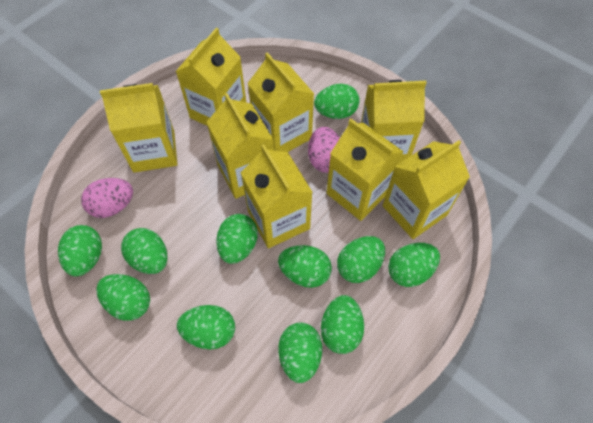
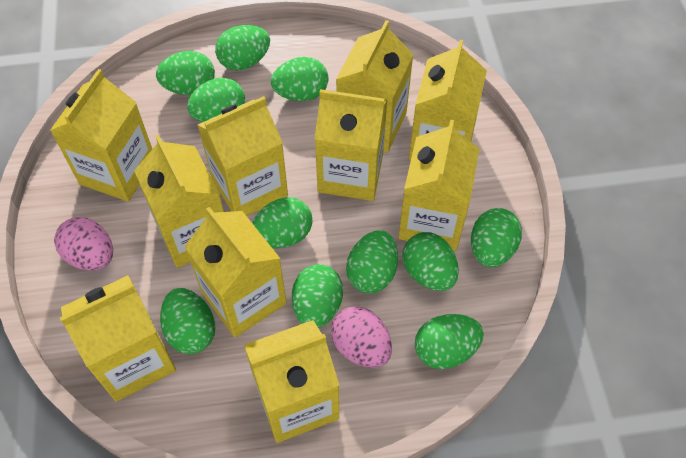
yellow carton: 8 -> 10

